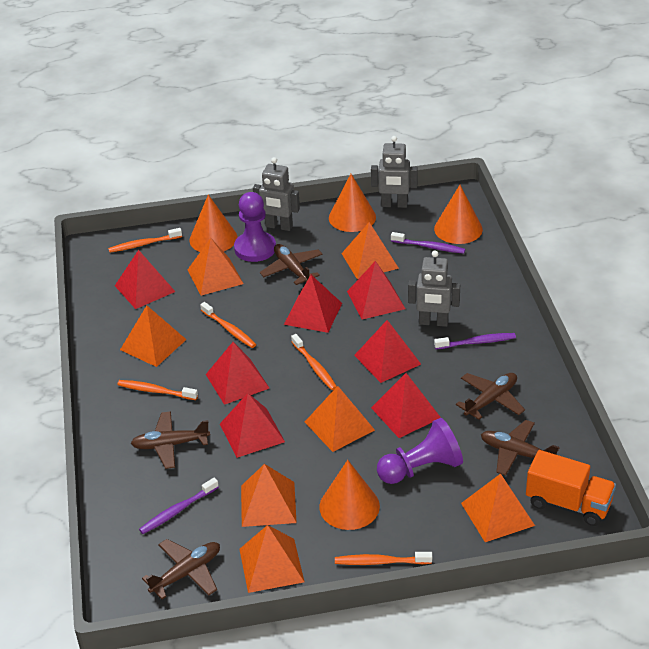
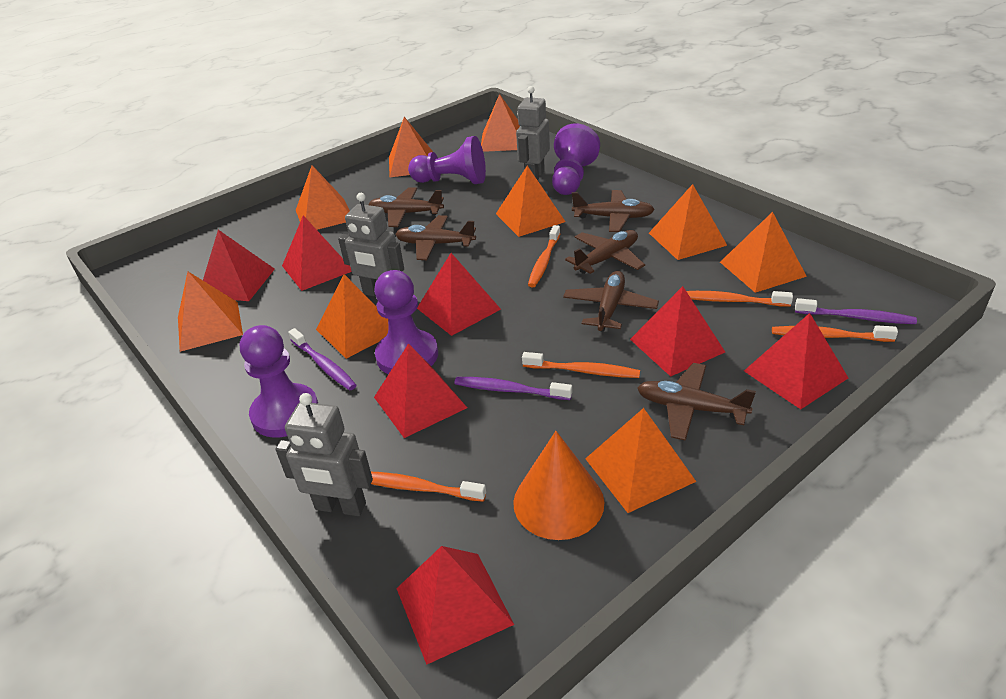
brown plane: 5 -> 6
orange cone: 4 -> 1
orange pyramid: 7 -> 9
orange truck: 1 -> 0
purple pawn: 2 -> 4

